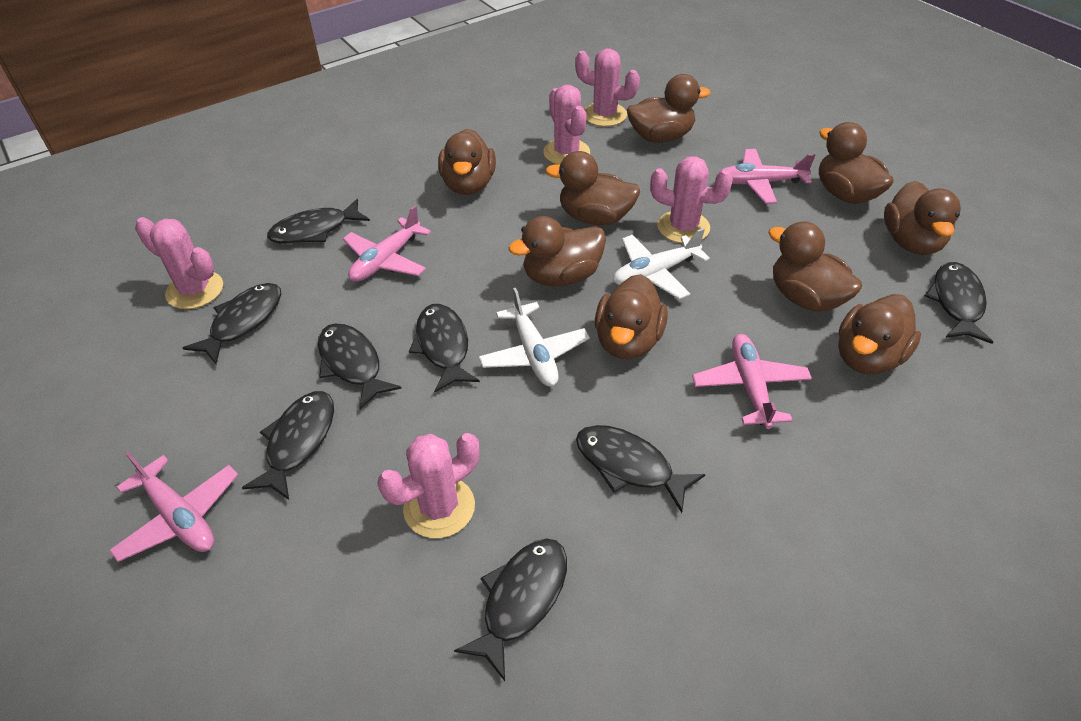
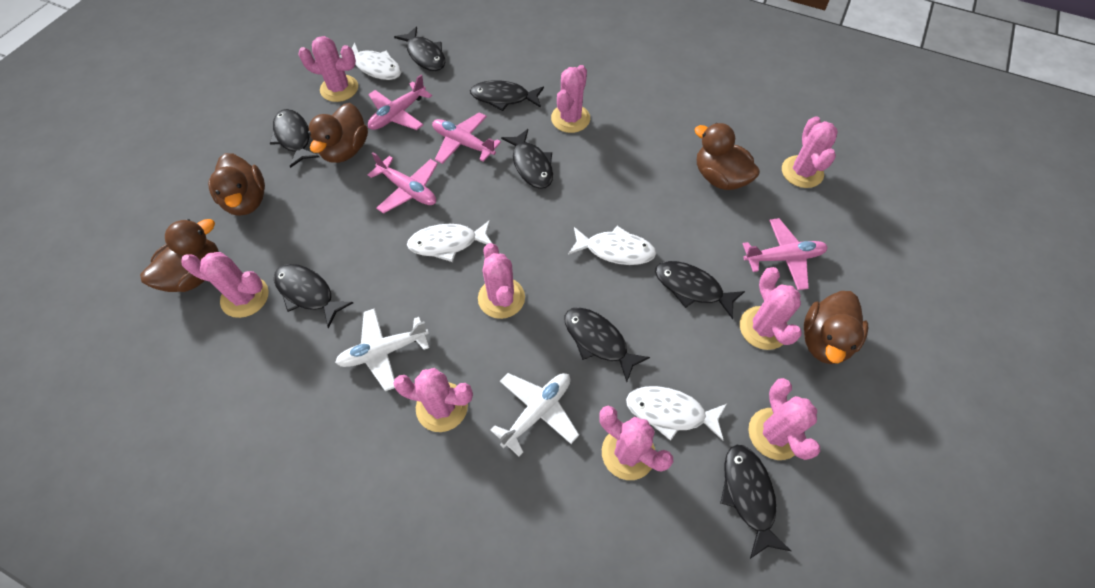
brown duck: 9 -> 5
pink cactus: 5 -> 9
white fish: 0 -> 4

